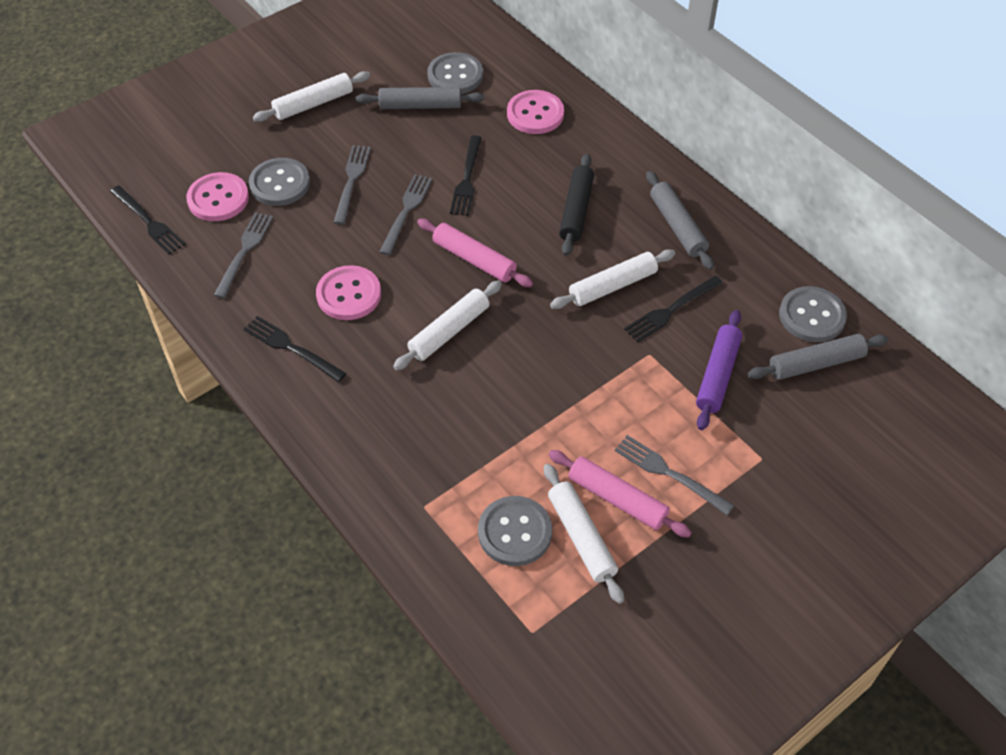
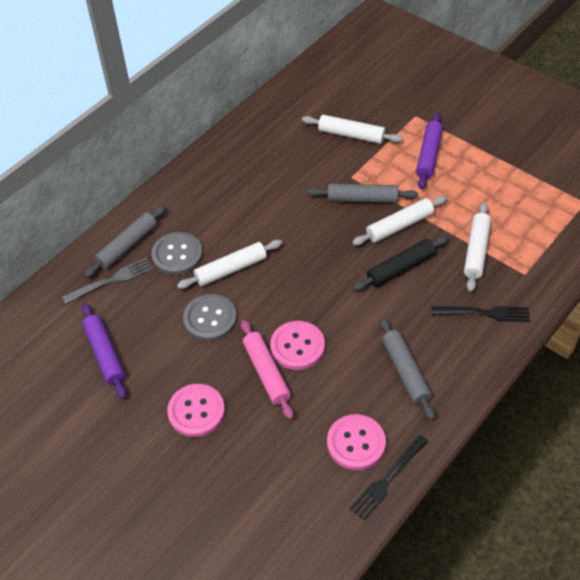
black fork: 4 -> 2
grey button: 4 -> 2
grey fork: 4 -> 1
pink rolling pin: 2 -> 1
purple rolling pin: 1 -> 2

